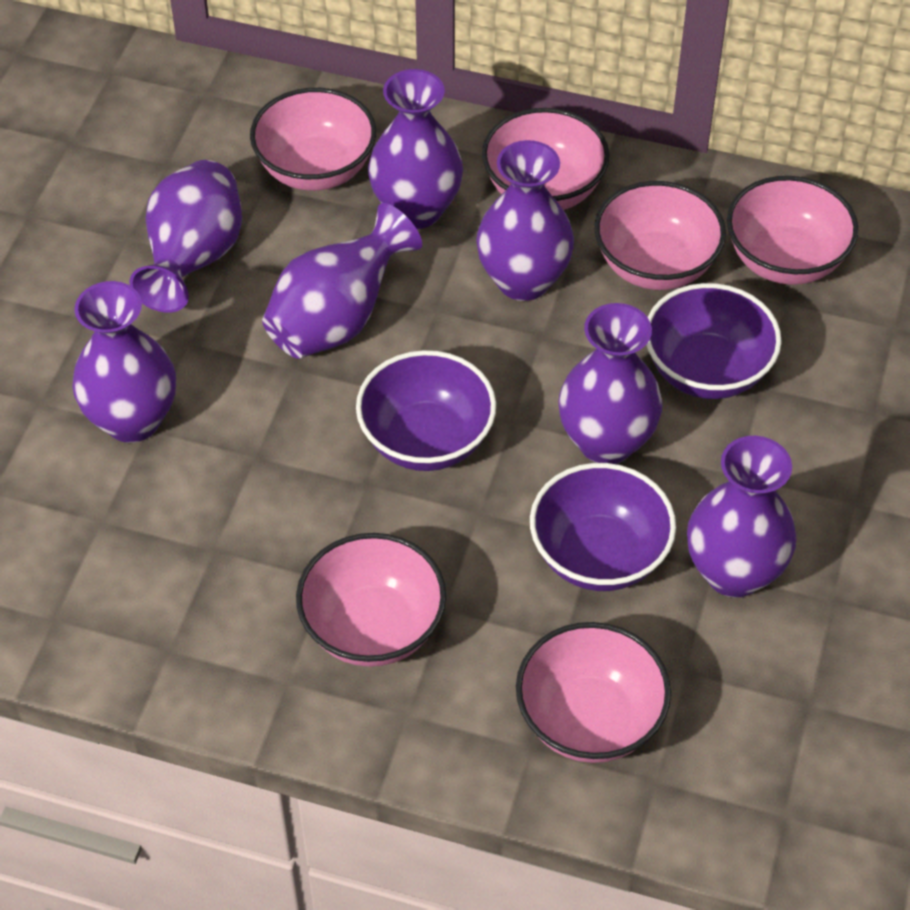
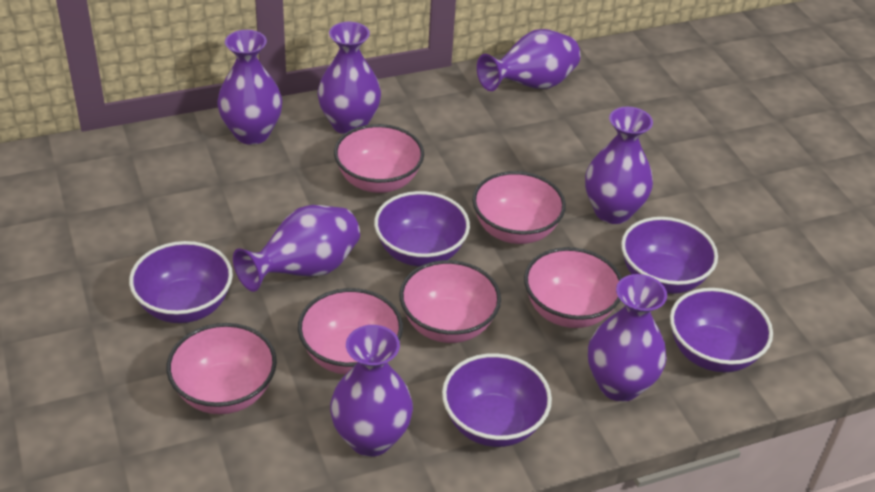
purple bowl: 3 -> 5

